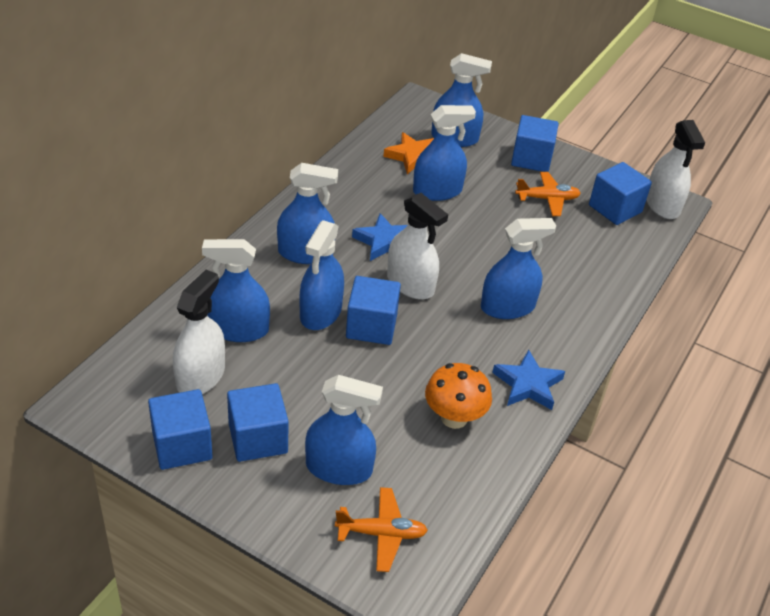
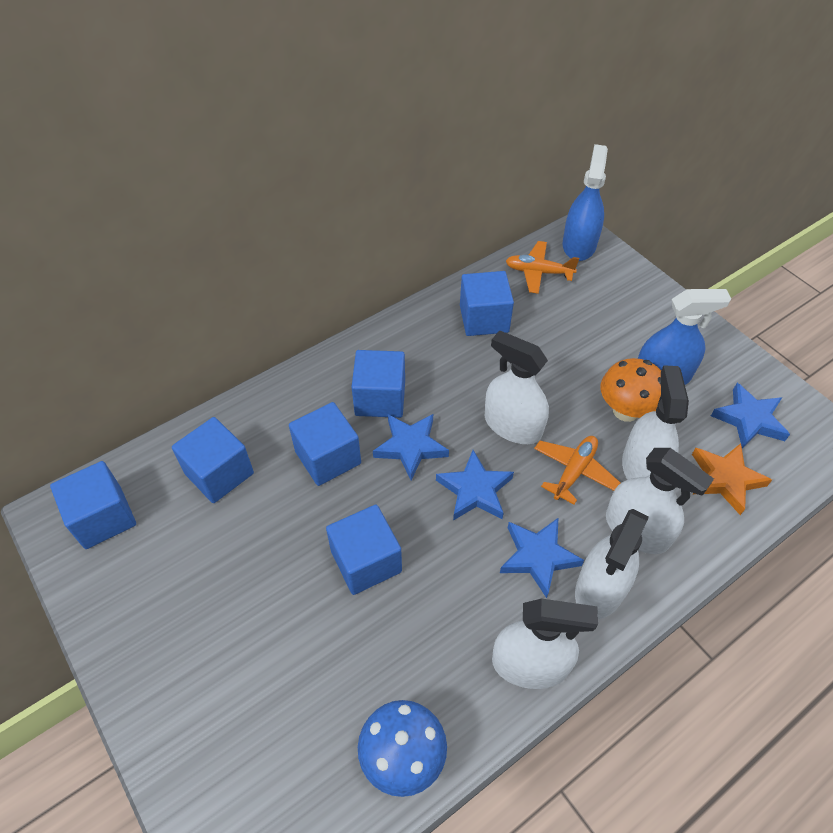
blue cube: 5 -> 6
blue mushroom: 0 -> 1
blue spray bottle: 7 -> 2
blue star: 2 -> 4
white spray bottle: 3 -> 5

